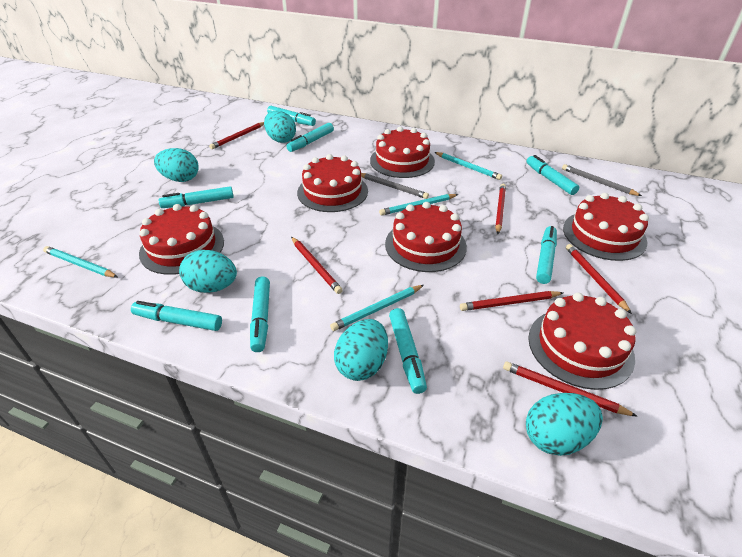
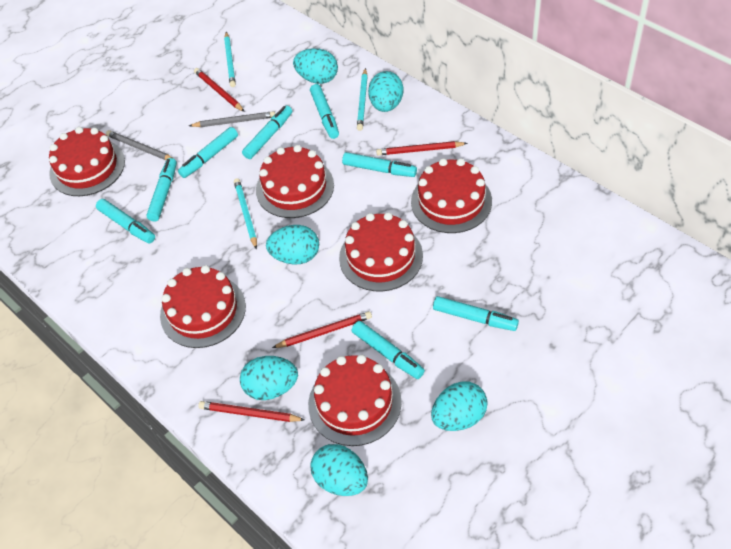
red pencil: 6 -> 4
turquoise egg: 5 -> 6
turquoise pencil: 4 -> 3

